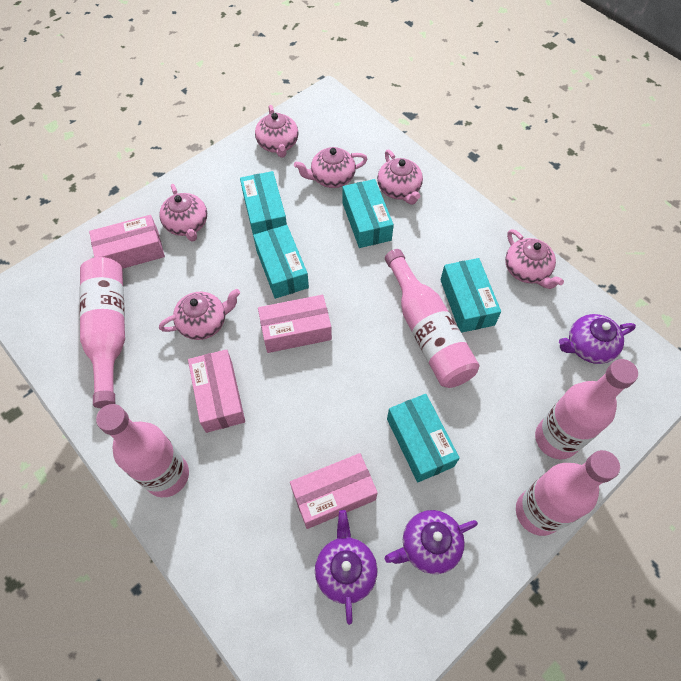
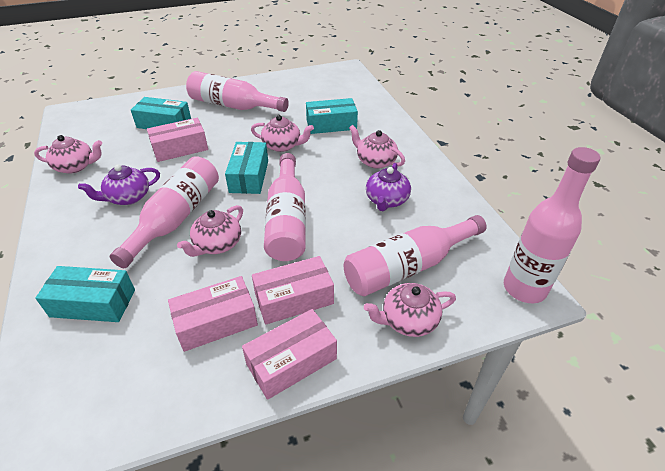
pink teapot: 6 -> 5
purple teapot: 3 -> 2
turquoise box: 5 -> 4

